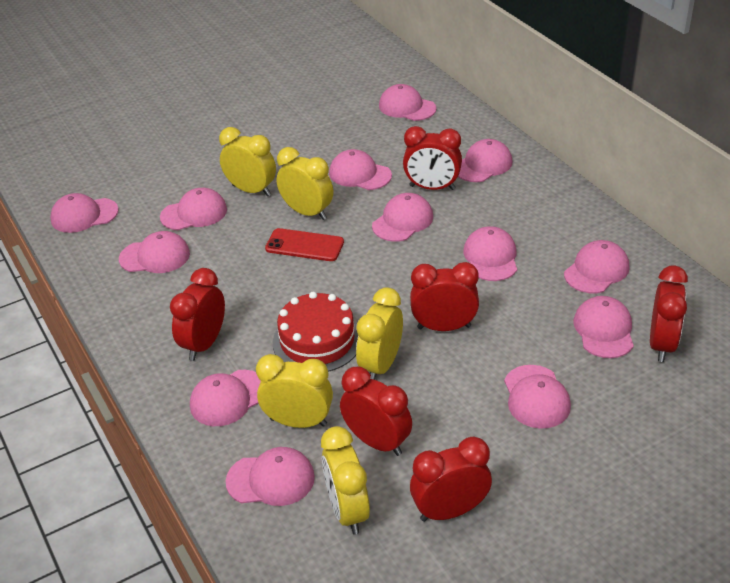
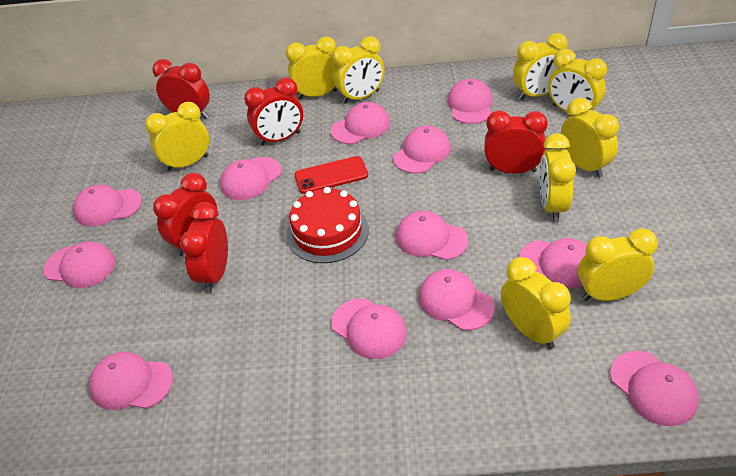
pink cap: 13 -> 12
red clock: 6 -> 5
yellow clock: 5 -> 9

